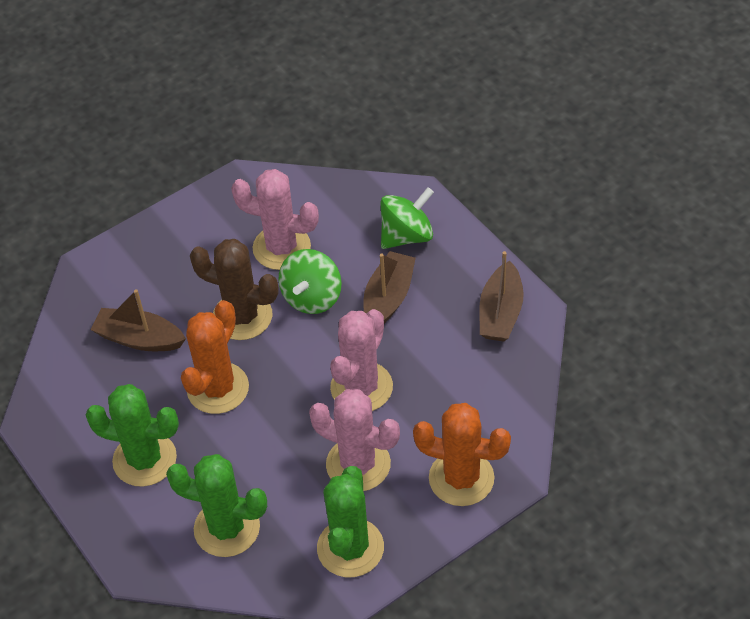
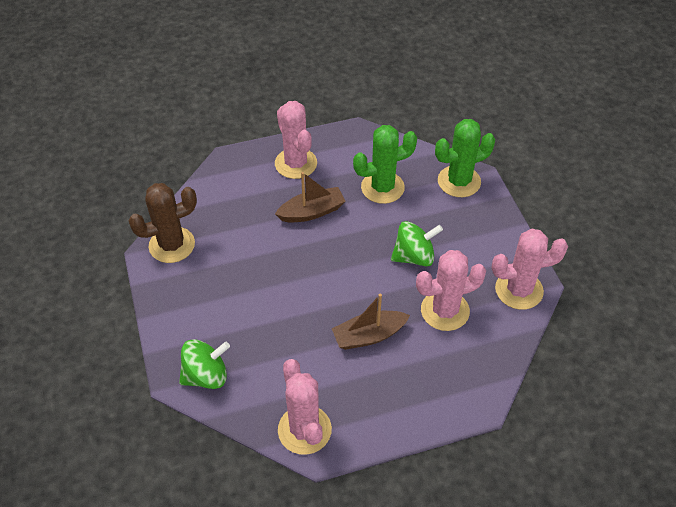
brown boat: 3 -> 2
green cactus: 3 -> 2
orange cactus: 2 -> 0
pink cactus: 3 -> 4

